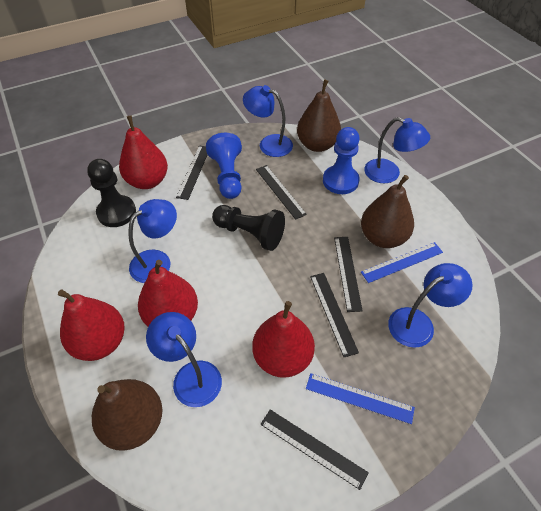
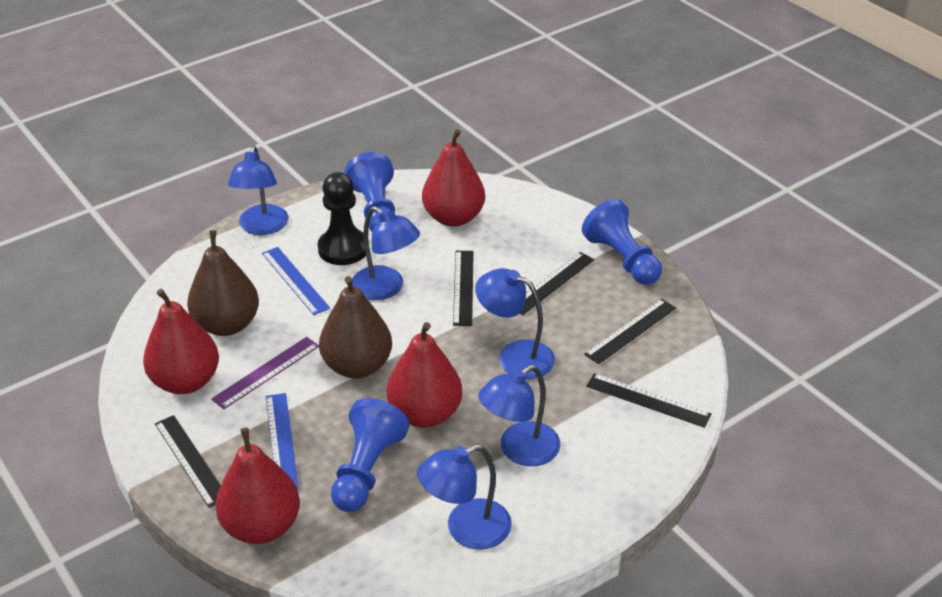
black pawn: 2 -> 1
blue pawn: 2 -> 3
brown pear: 3 -> 2
purple ruler: 0 -> 1

